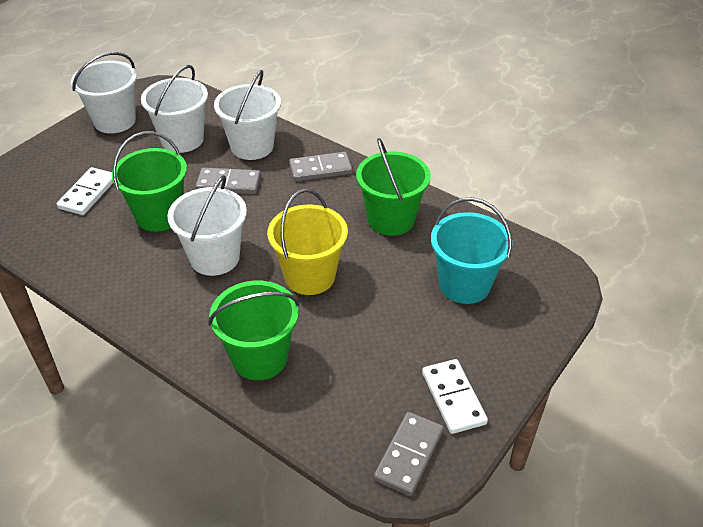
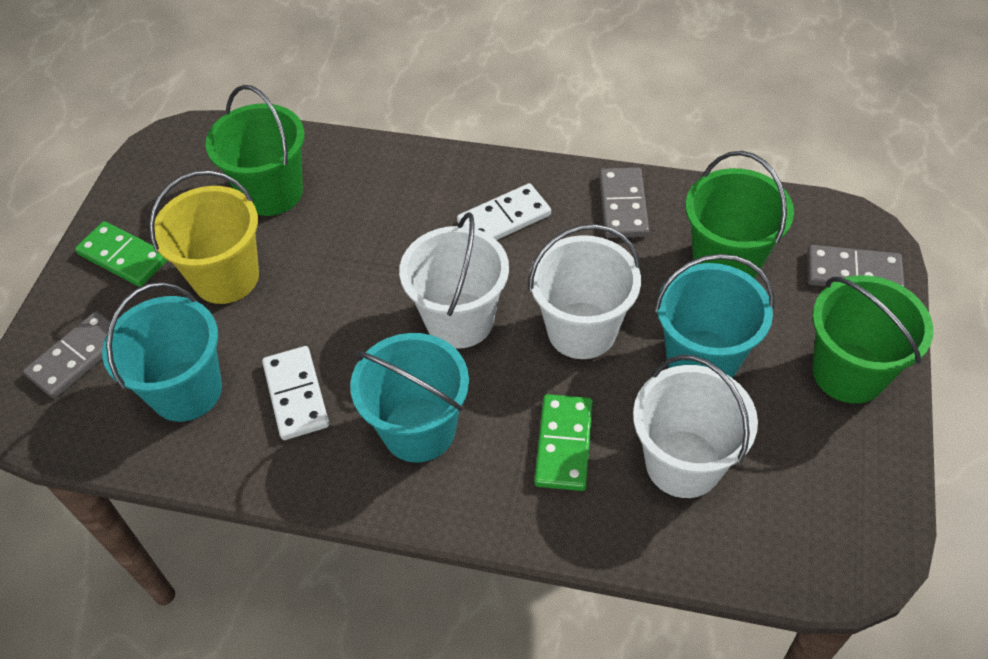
green domino: 0 -> 2
turquoise bucket: 1 -> 3
white bucket: 4 -> 3

